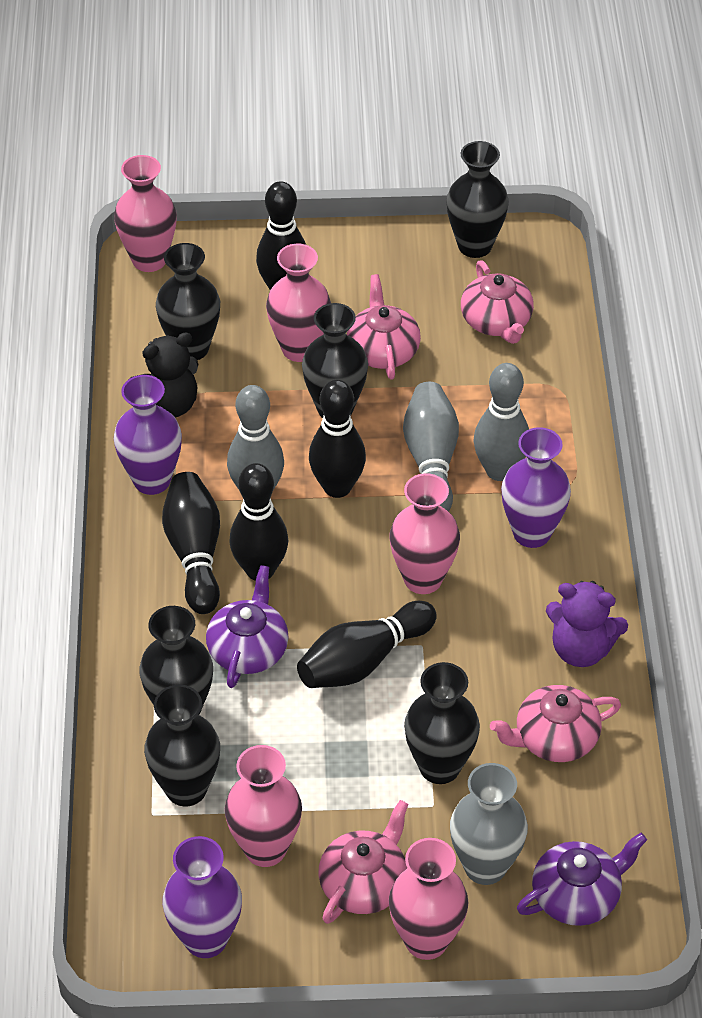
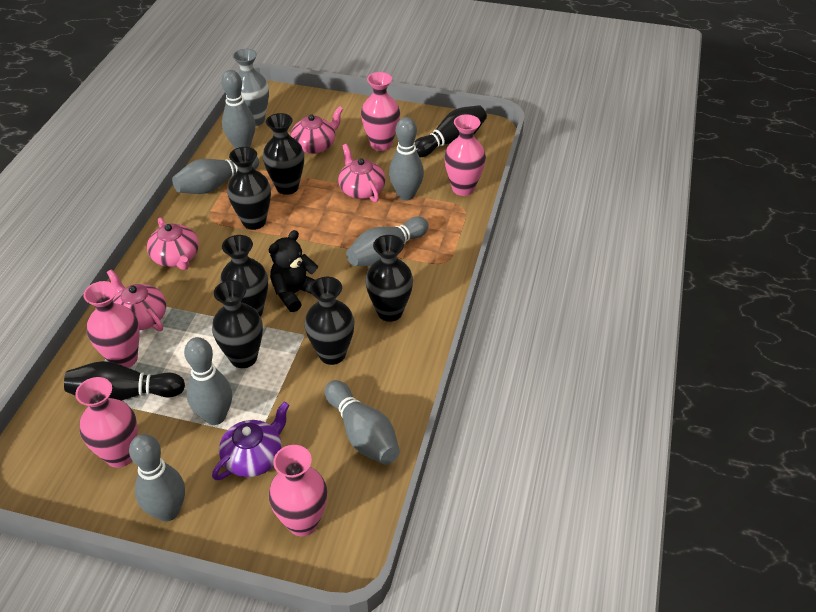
black bowling pin: 5 -> 2
grey bowling pin: 3 -> 7
purple teapot: 2 -> 1
purple teddy bear: 1 -> 0
purple vase: 3 -> 0

